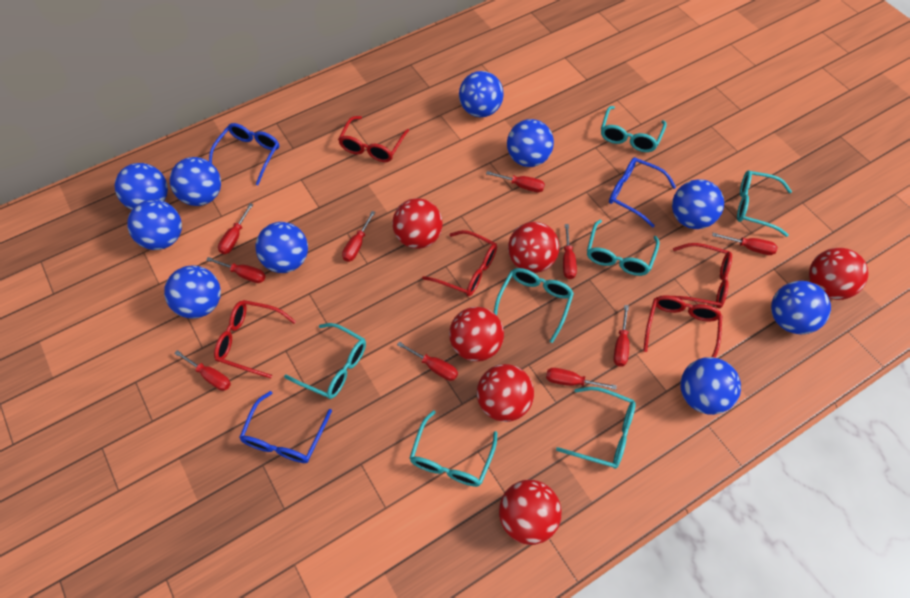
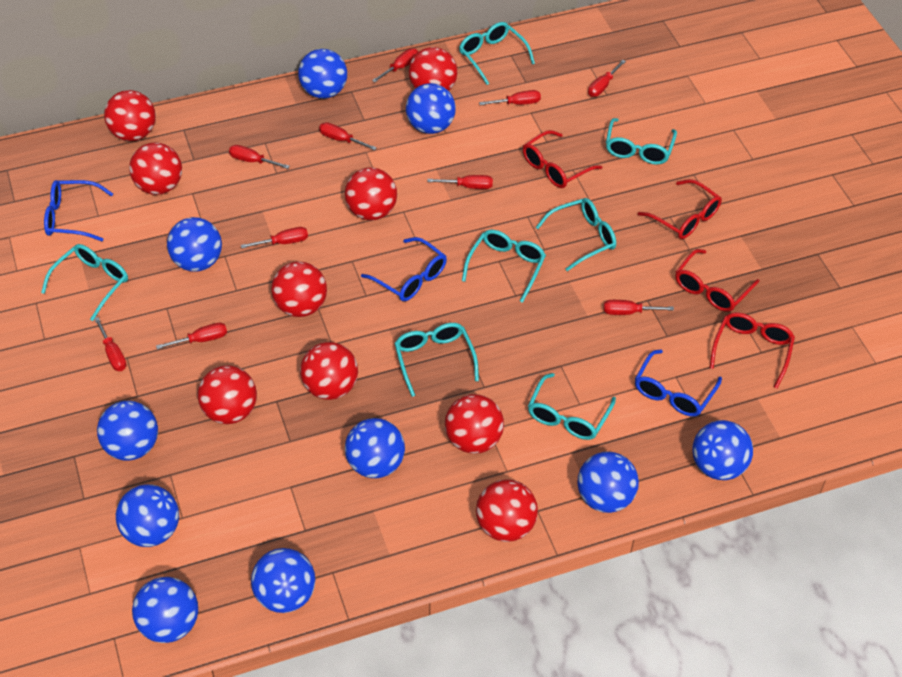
red ball: 6 -> 9
red glasses: 5 -> 4

